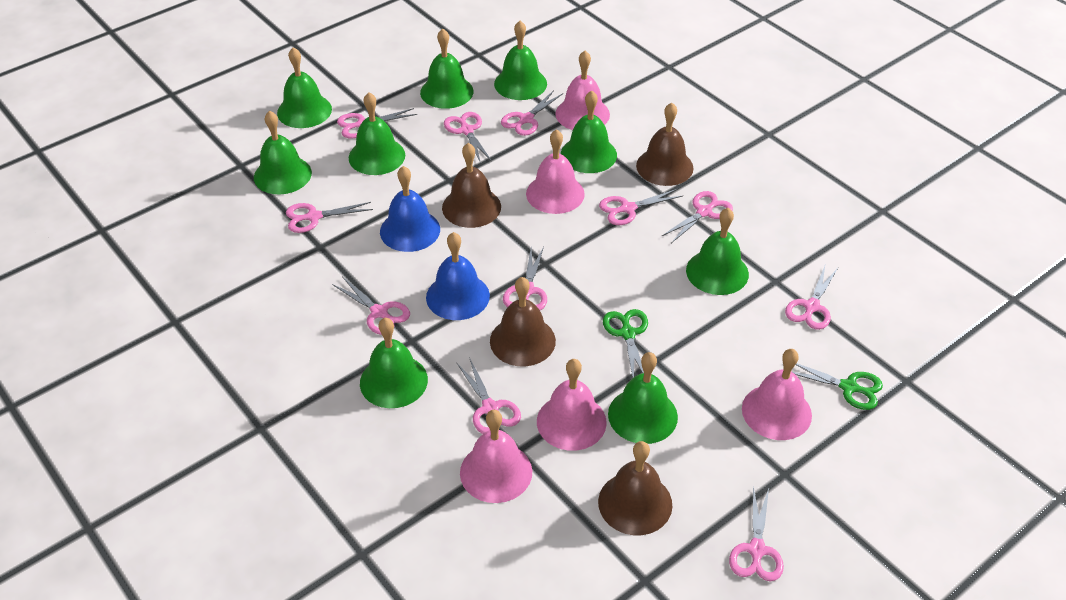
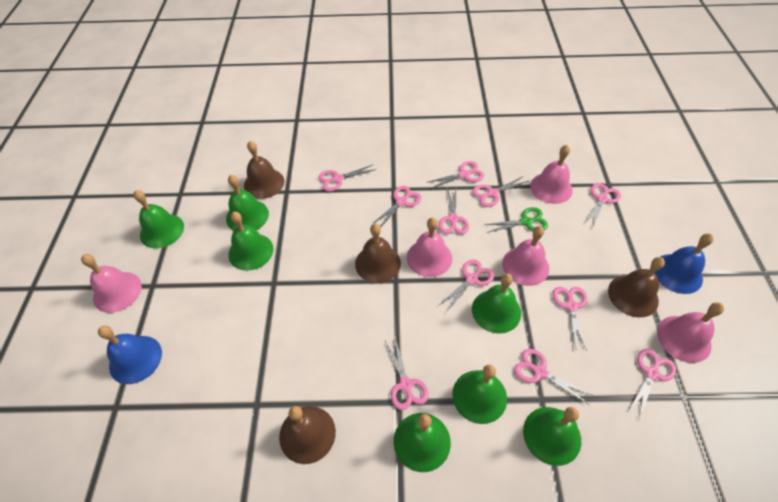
green bell: 9 -> 7
green scissors: 2 -> 1

